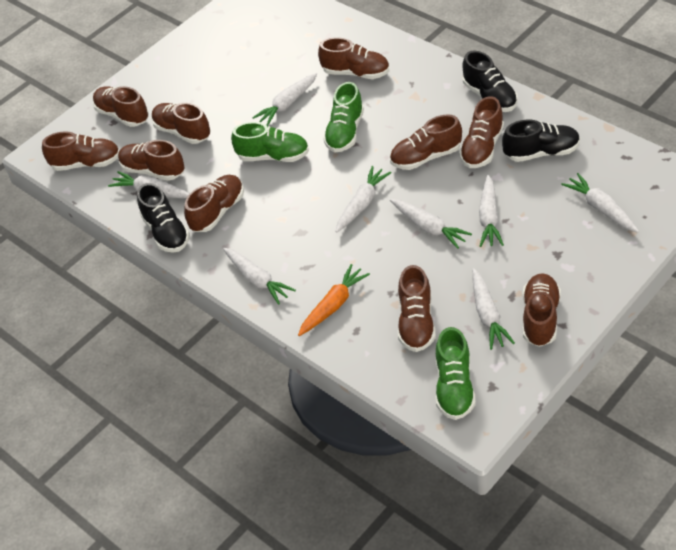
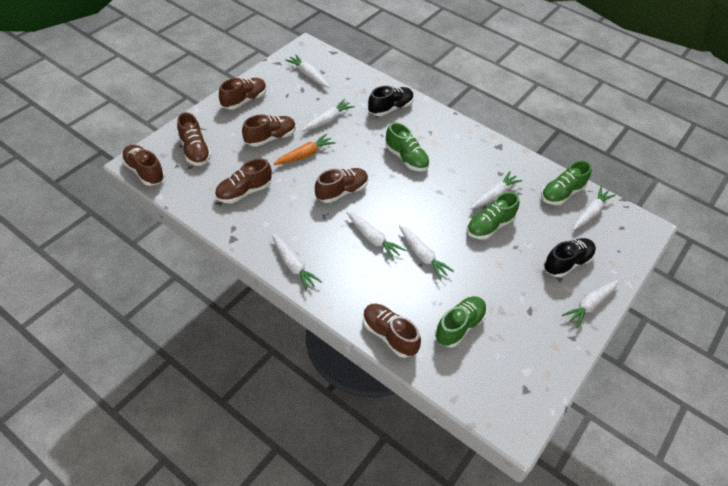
black shoe: 3 -> 2
brown shoe: 10 -> 7
green shoe: 3 -> 4

